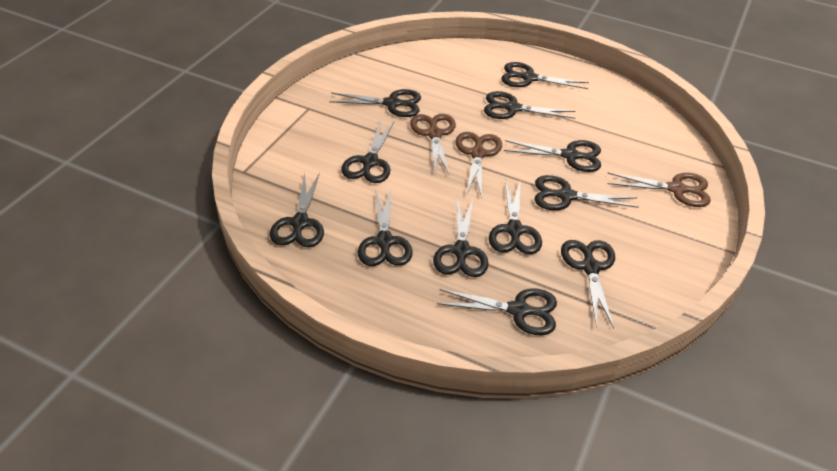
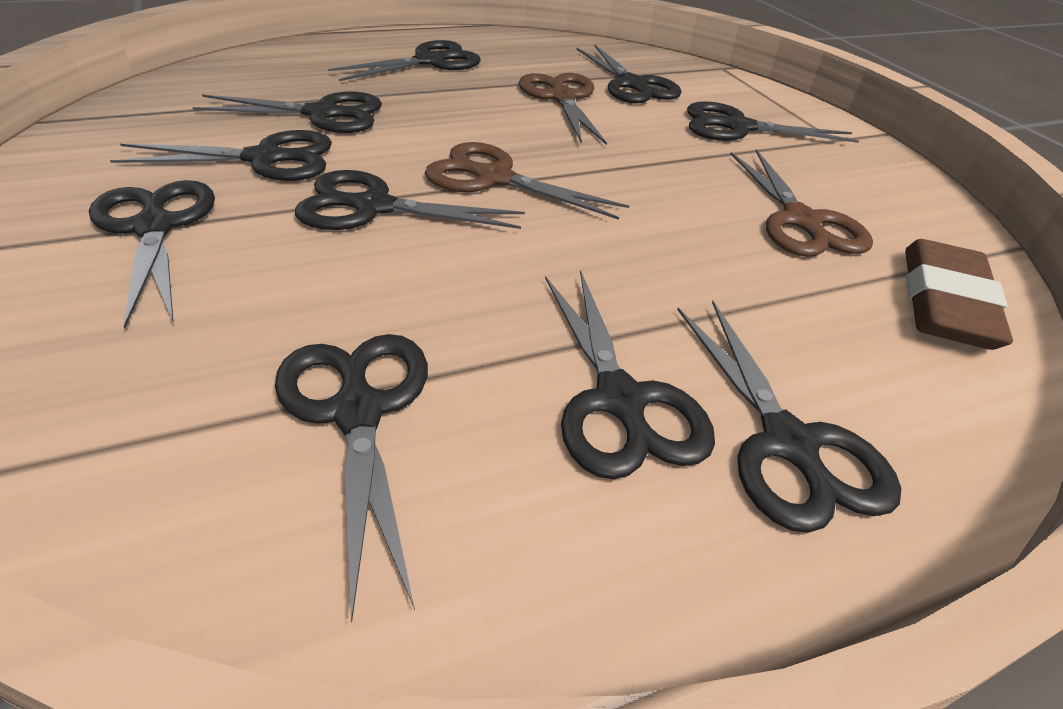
black scissors: 12 -> 10
brown eraser: 0 -> 1

